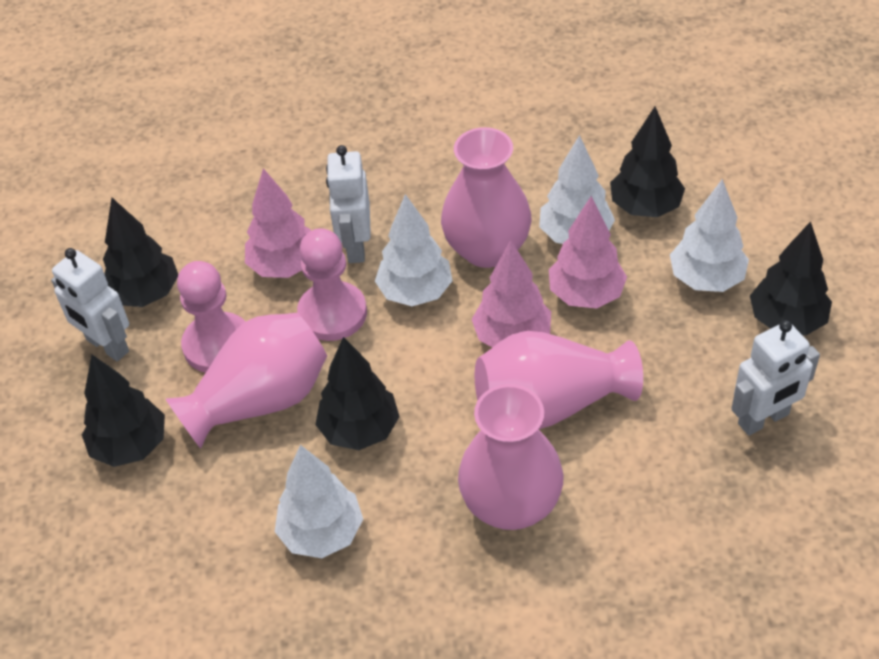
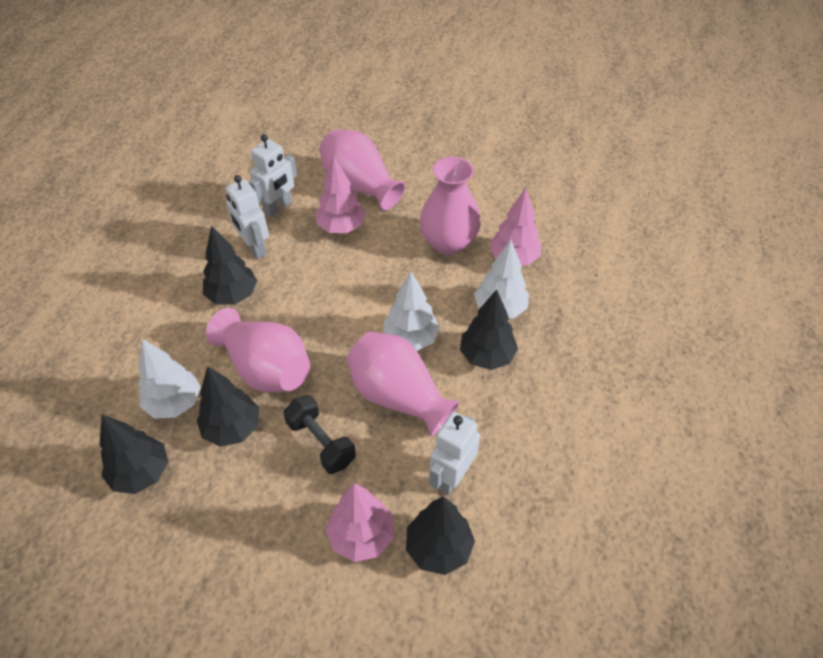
black dumbbell: 0 -> 1
pink pawn: 2 -> 0
white tree: 4 -> 3

